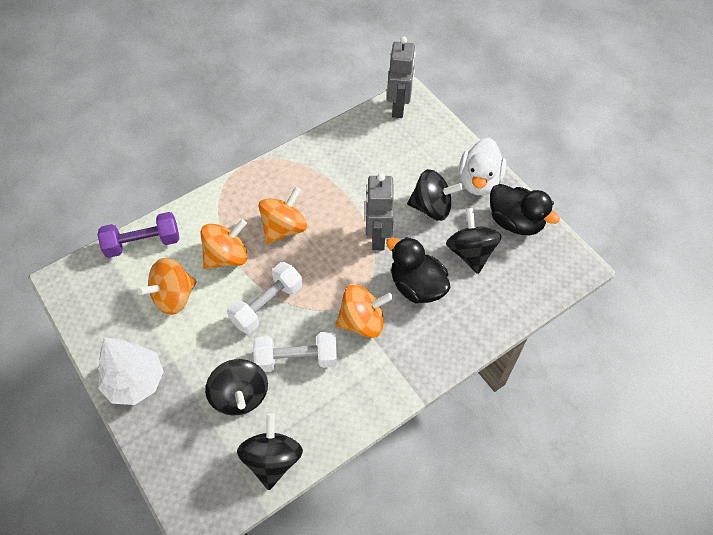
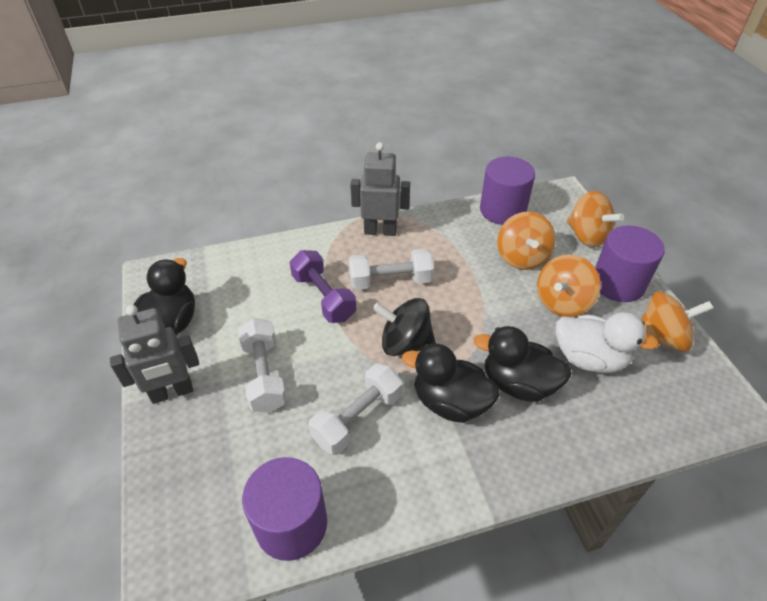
black duck: 2 -> 3
black spinning top: 4 -> 1
purple cylinder: 0 -> 3
white dumbbell: 2 -> 3
white tree: 1 -> 0

